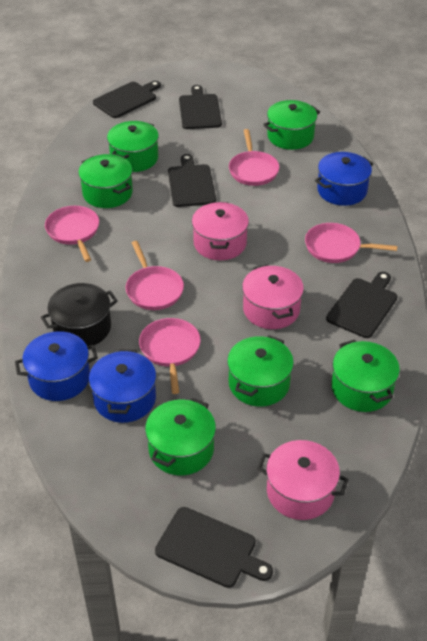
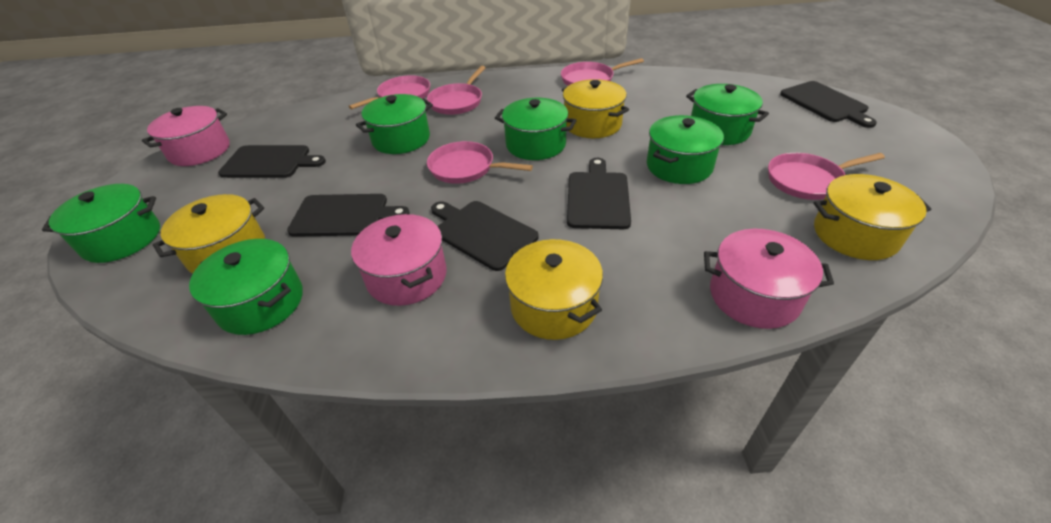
black pot: 1 -> 0
blue pot: 3 -> 0
yellow pot: 0 -> 4

